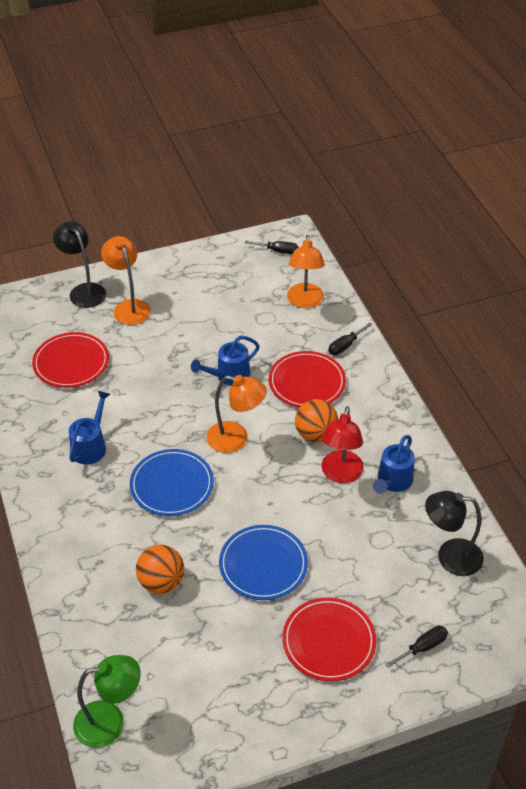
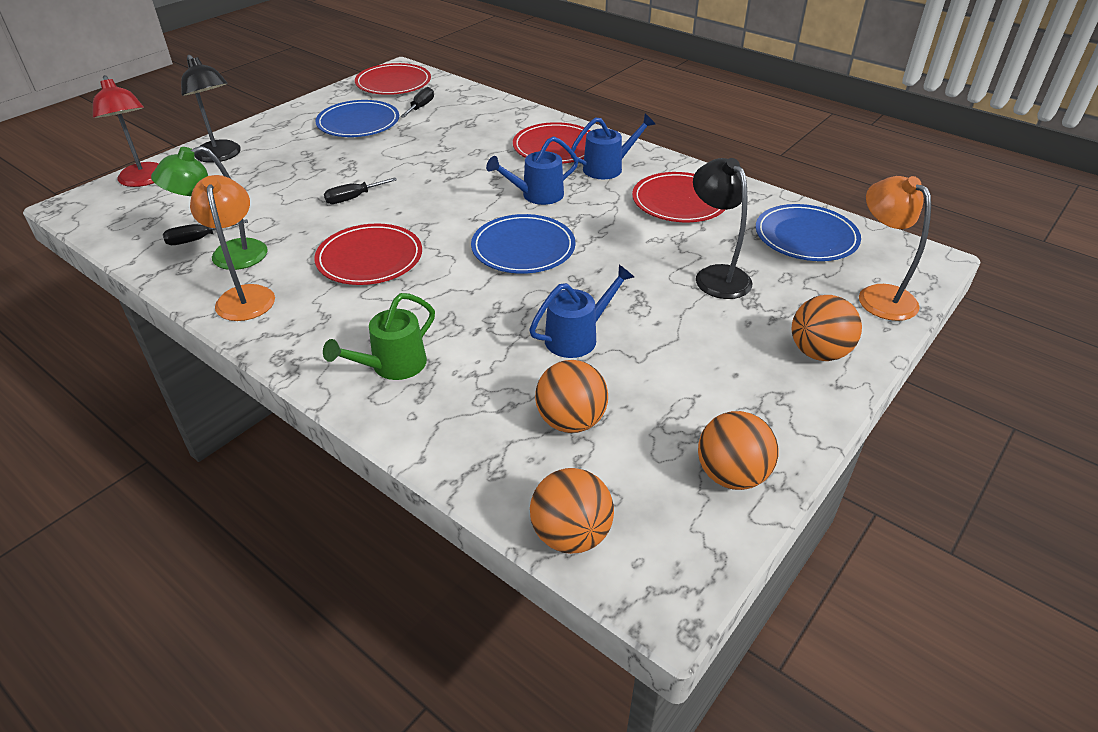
blue plate: 2 -> 3
green watering can: 0 -> 1
orange ball: 2 -> 4
orange lamp: 3 -> 2
red plate: 3 -> 4

